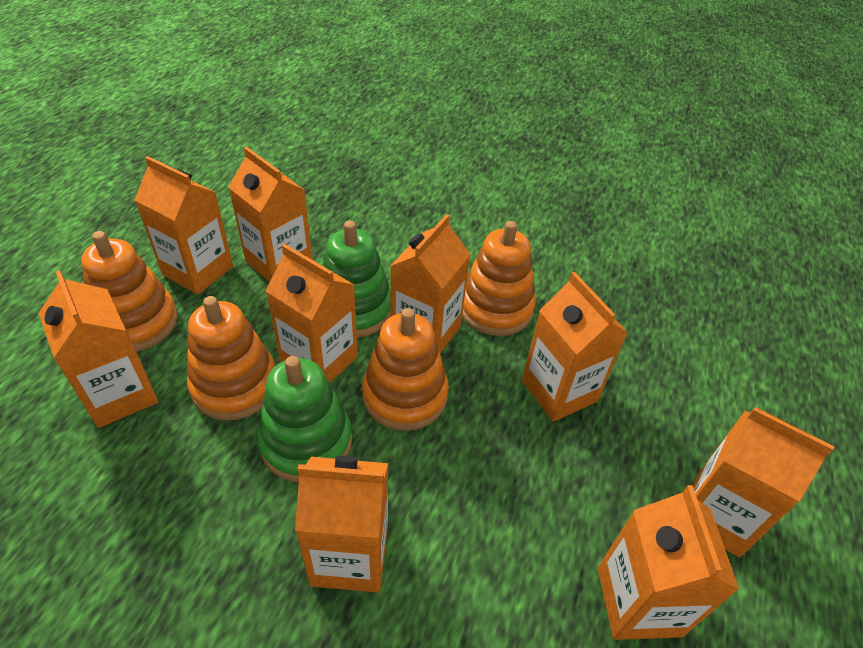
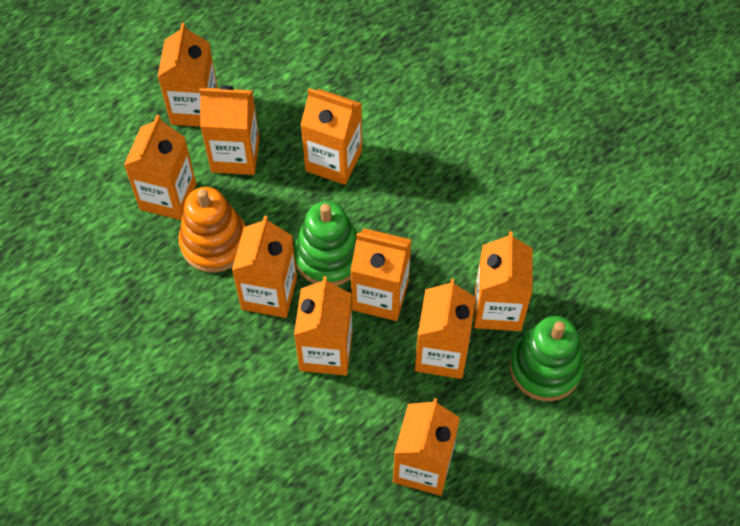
orange carton: 9 -> 10
orange stacking toy: 4 -> 1

